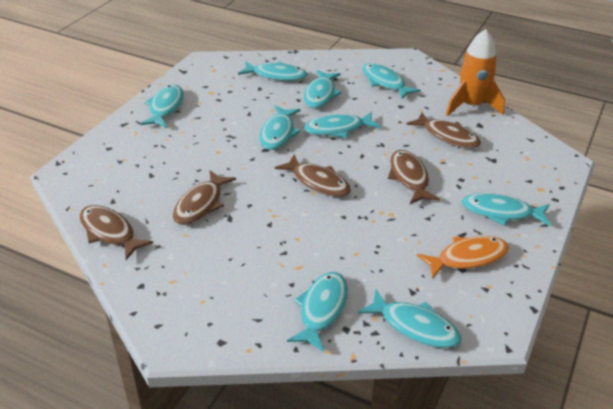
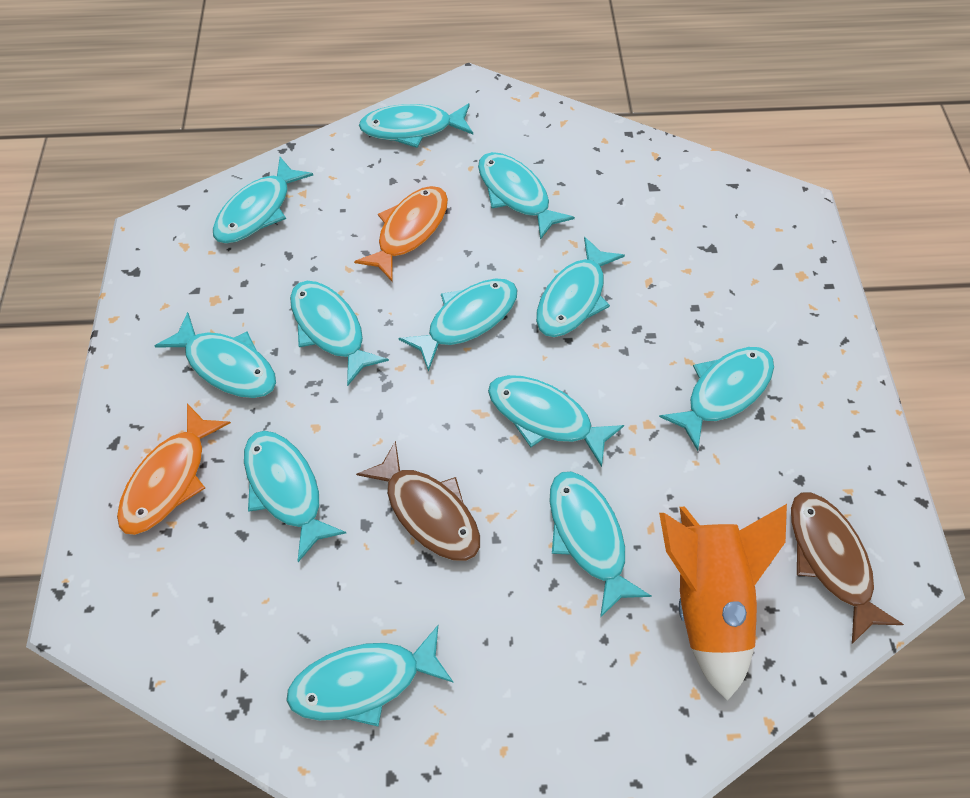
brown fish: 5 -> 2
orange fish: 1 -> 2
turquoise fish: 9 -> 12

